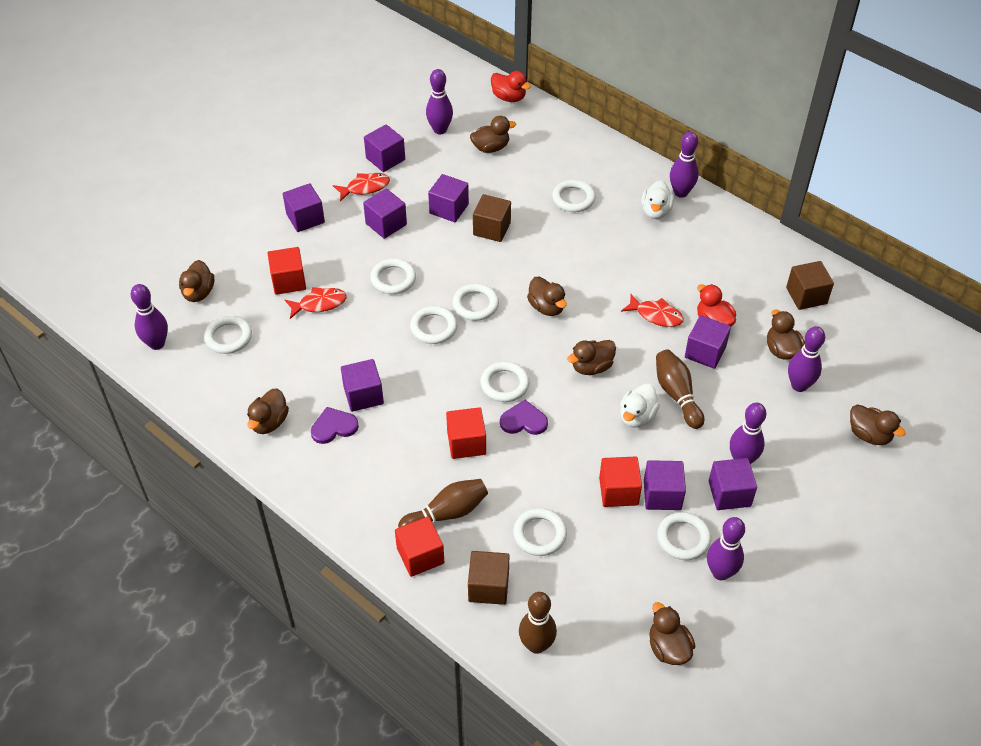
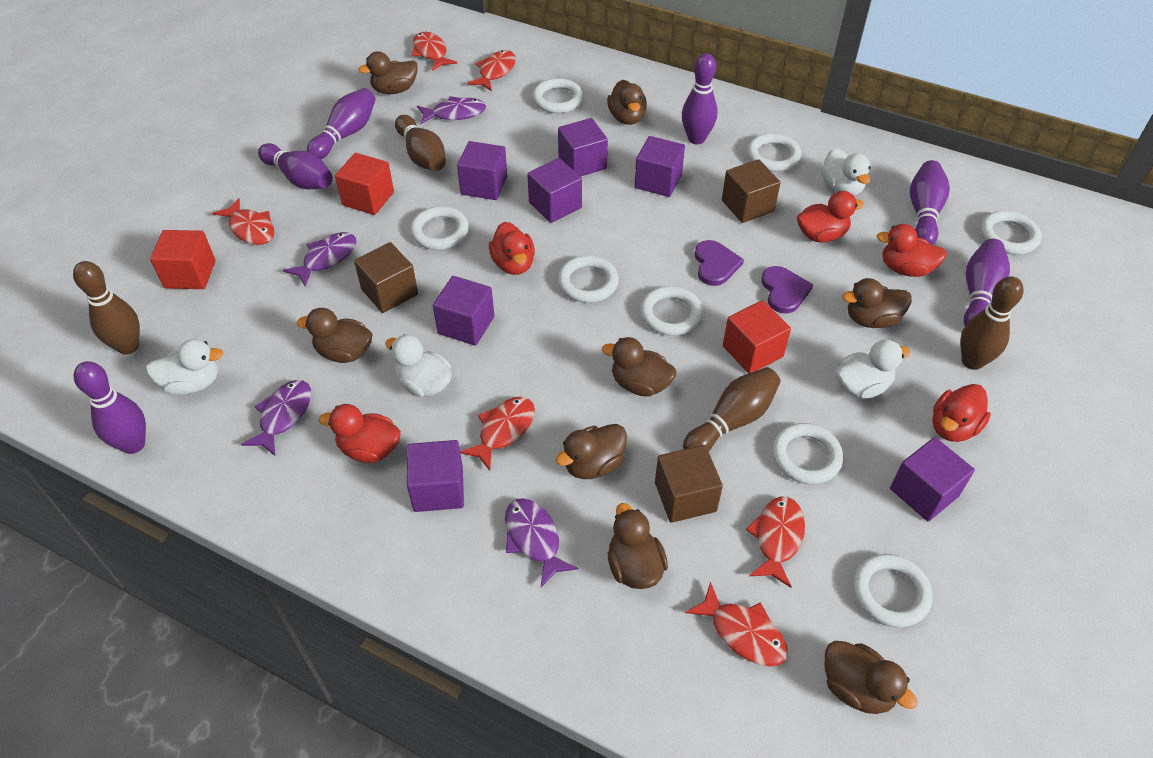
brown bowling pin: 3 -> 4
purple cube: 8 -> 7
purple fish: 0 -> 4
red cube: 4 -> 3
red duck: 2 -> 5
red fish: 3 -> 6
white duck: 2 -> 4

